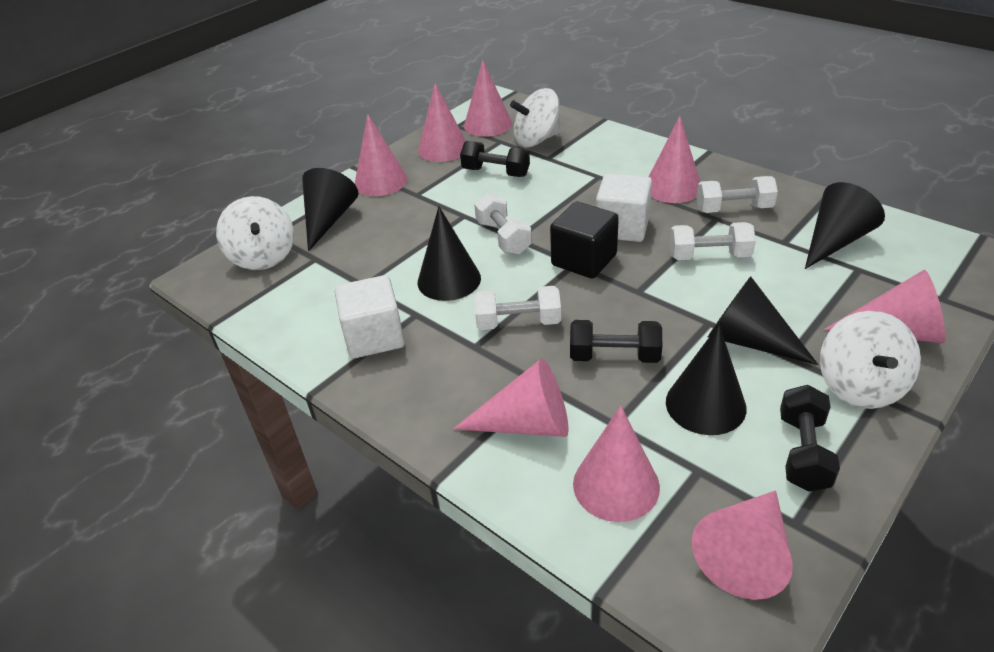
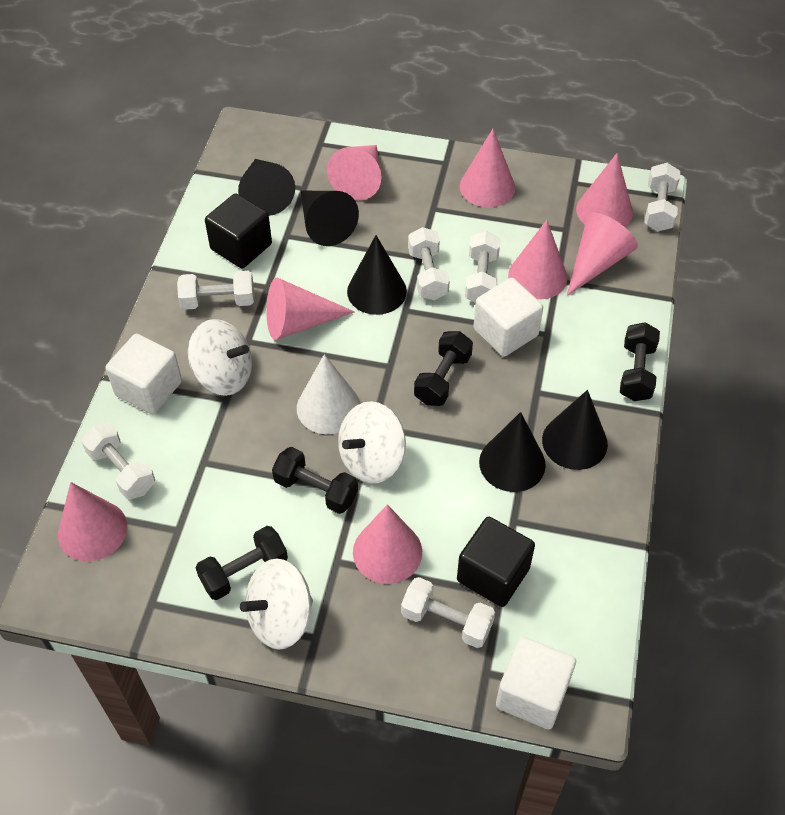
black cube: 1 -> 2
black dumbbell: 3 -> 4
white cone: 0 -> 1
white cube: 2 -> 3
white dumbbell: 4 -> 6

